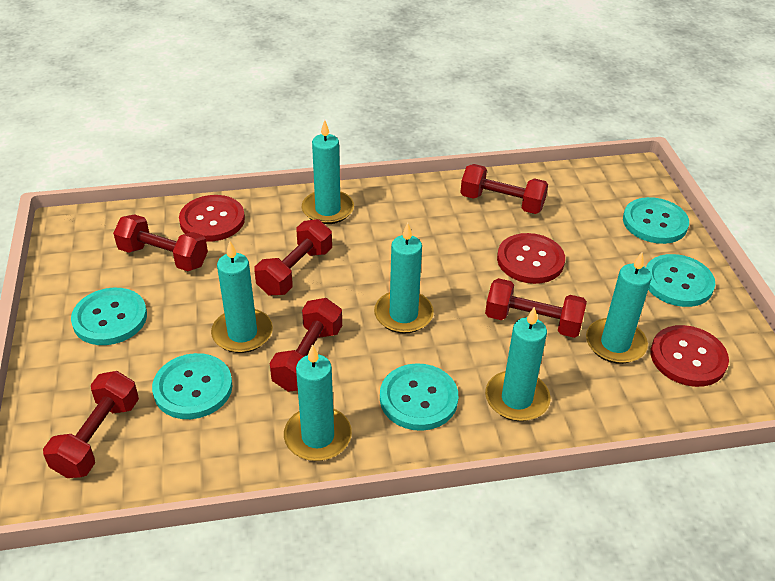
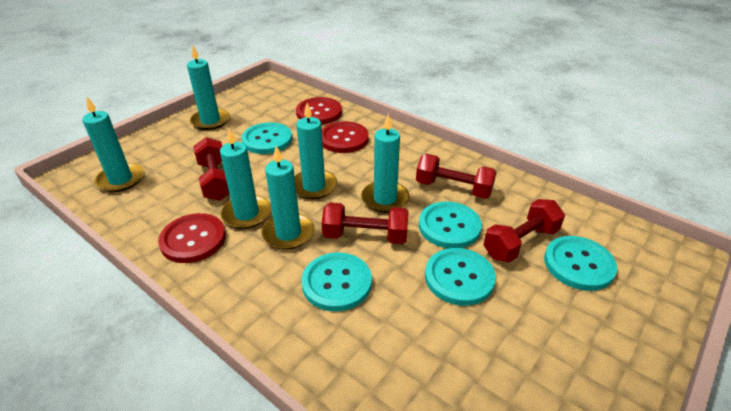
red dumbbell: 6 -> 4

